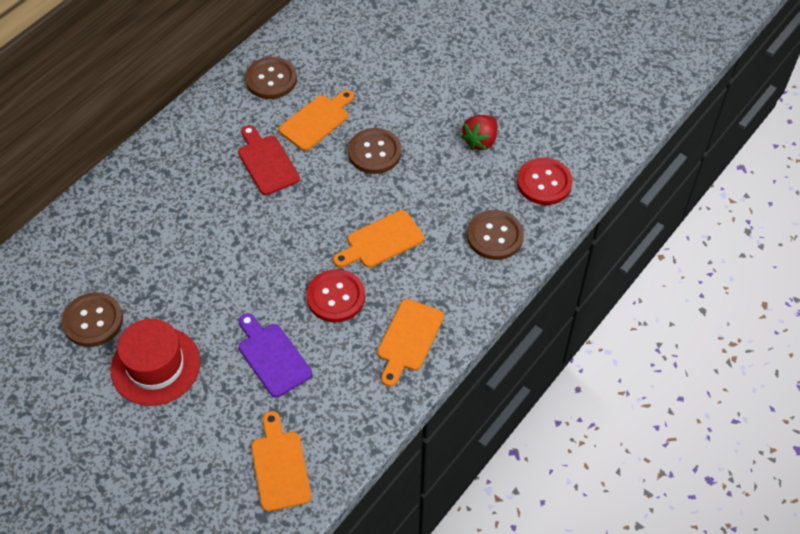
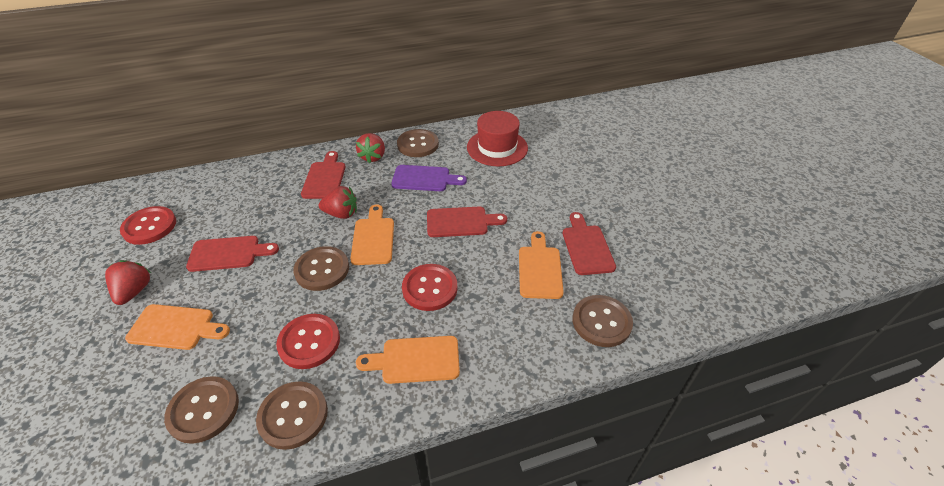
brown button: 4 -> 5
red button: 2 -> 3
red cutting board: 1 -> 4
red strawberry: 1 -> 3

